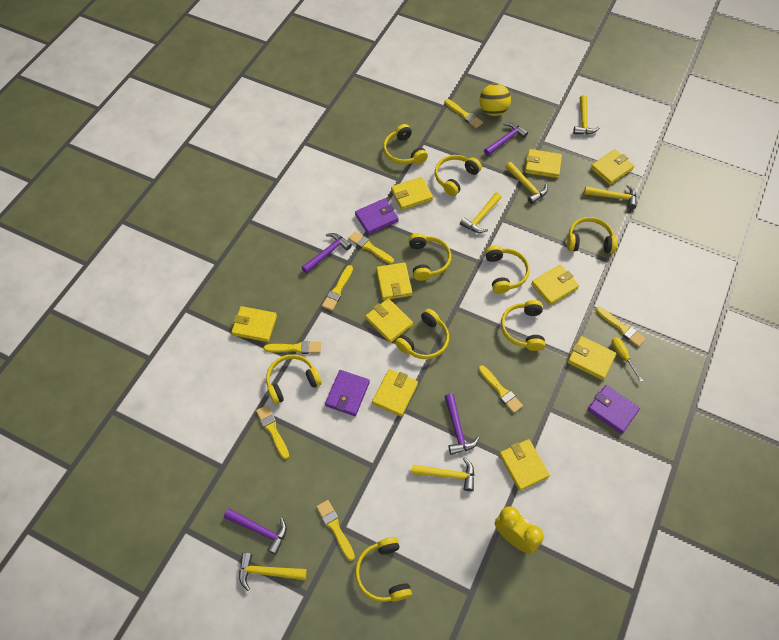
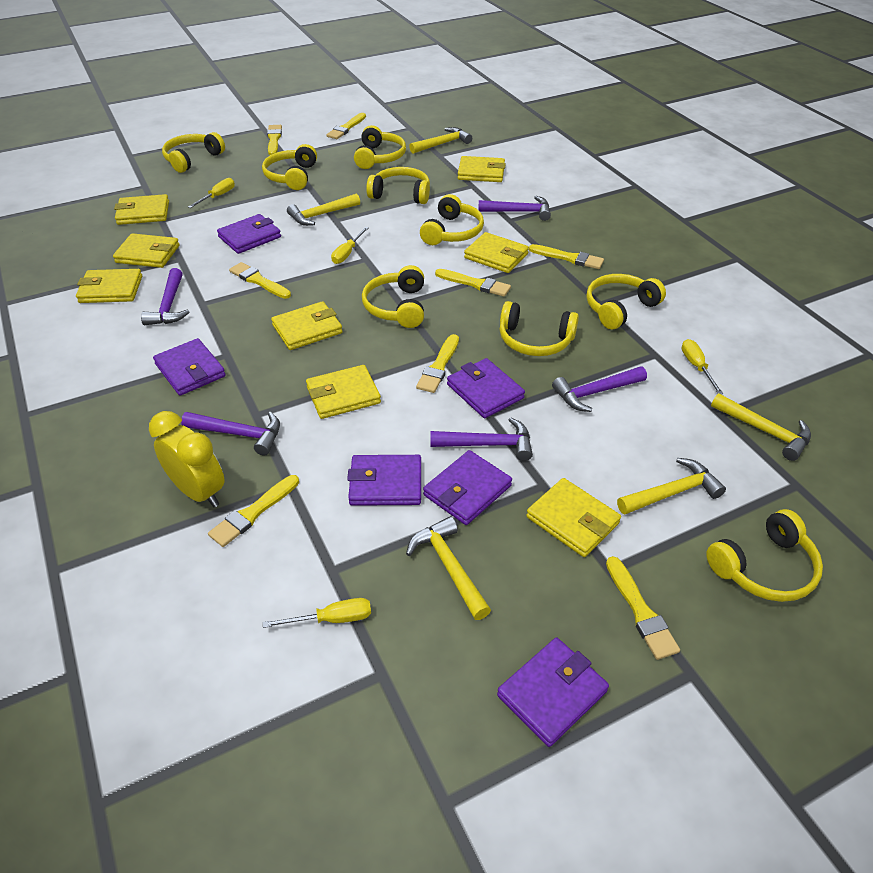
purple hammer: 4 -> 5
purple wallet: 3 -> 6
yellow ball: 1 -> 0
yellow hammer: 6 -> 5
yellow screwdriver: 1 -> 4
yellow wallet: 10 -> 8

